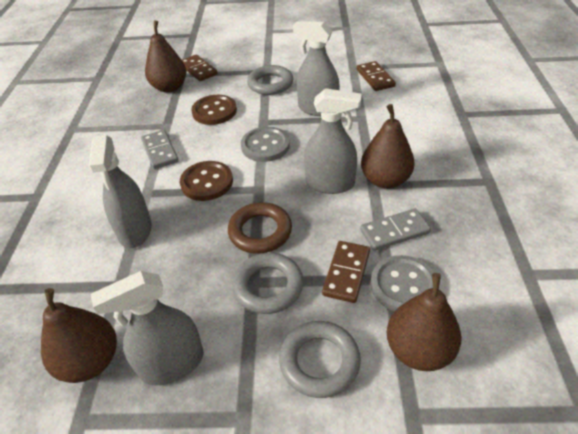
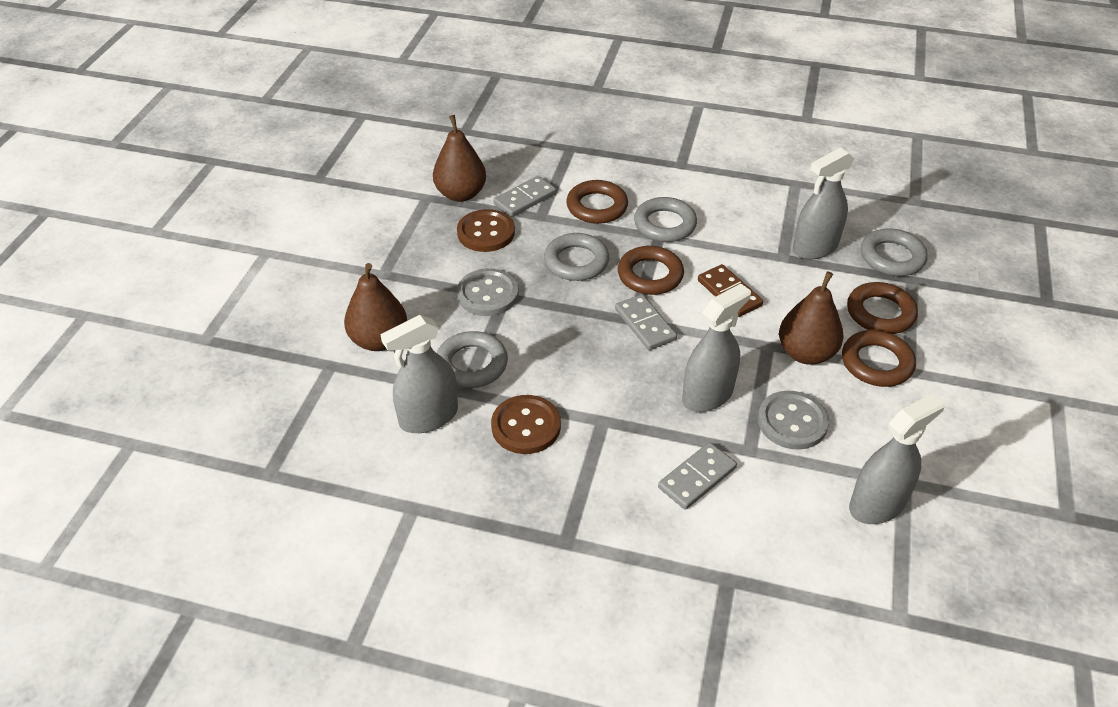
brown domino: 3 -> 1
brown pear: 4 -> 3
brown ring: 1 -> 4
grey domino: 2 -> 3
grey ring: 3 -> 4

